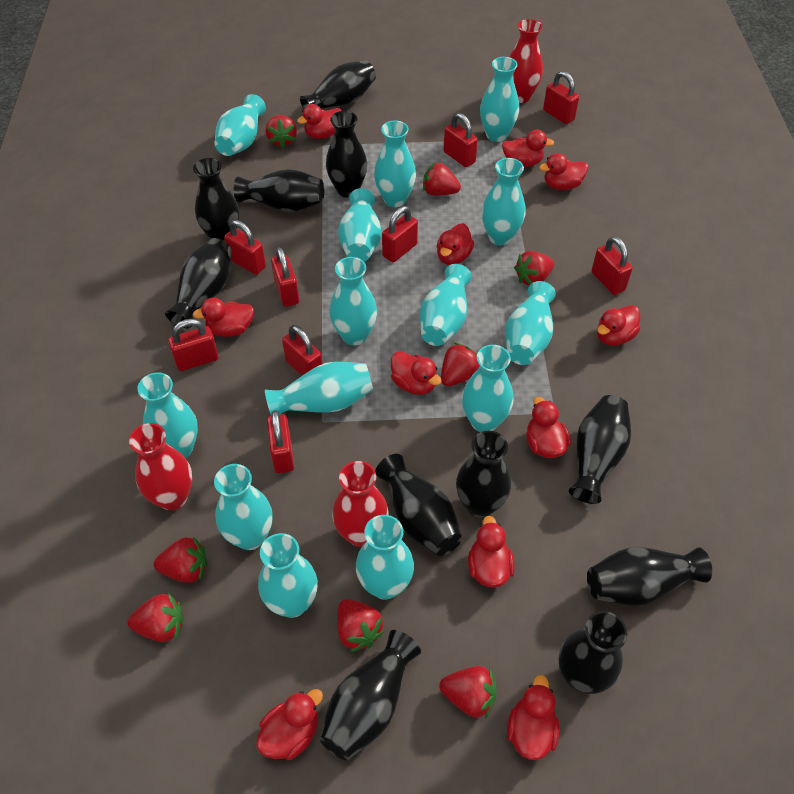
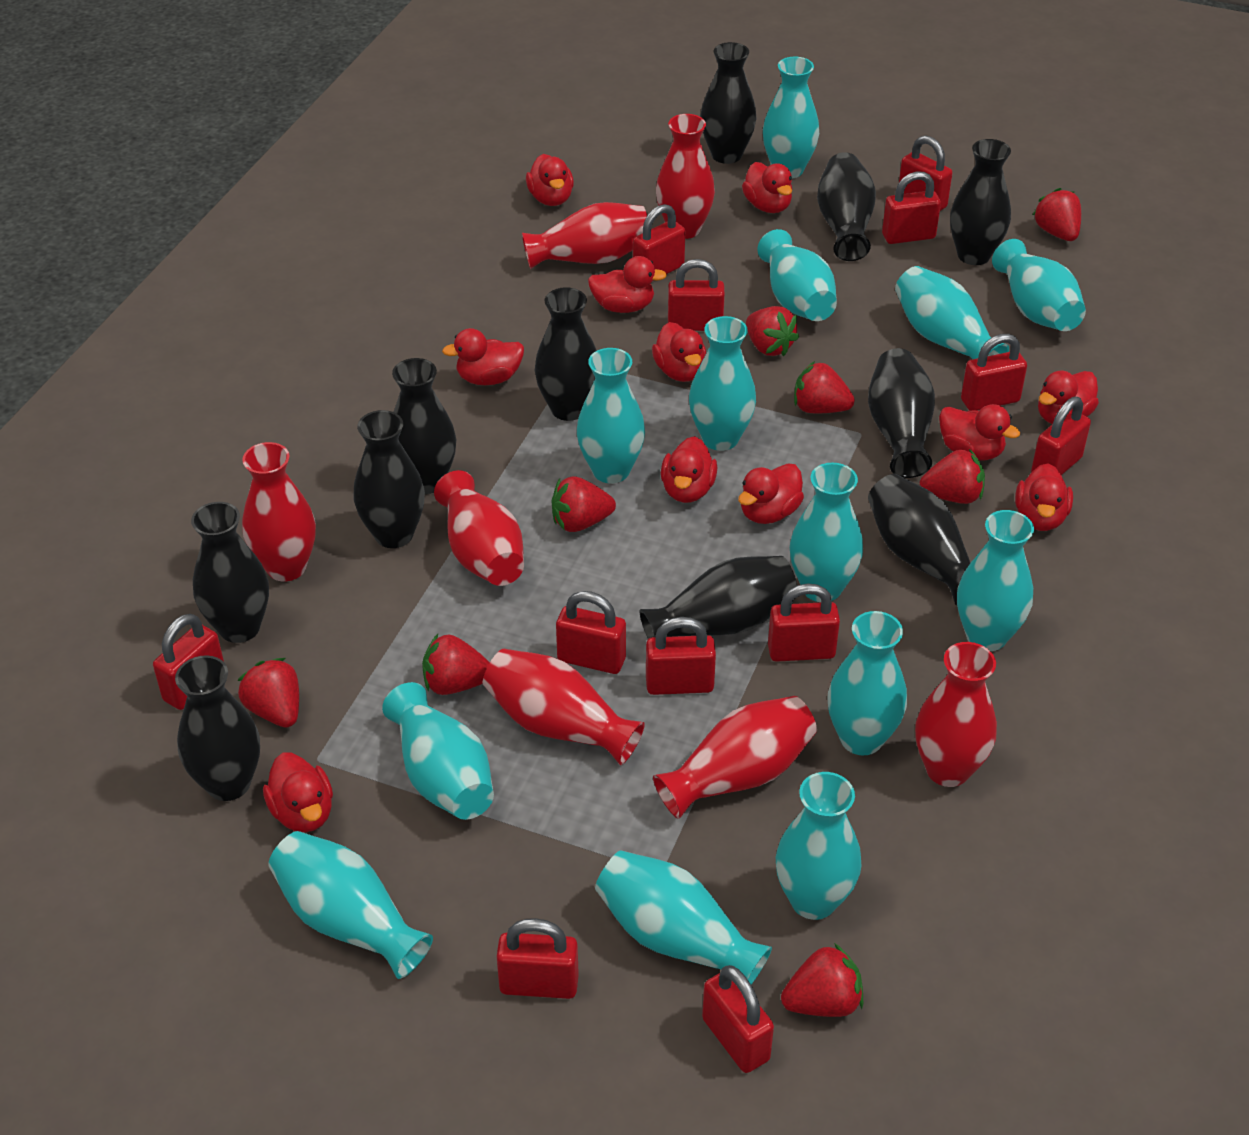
red padlock: 9 -> 12
red vase: 3 -> 7
turquoise vase: 14 -> 13

